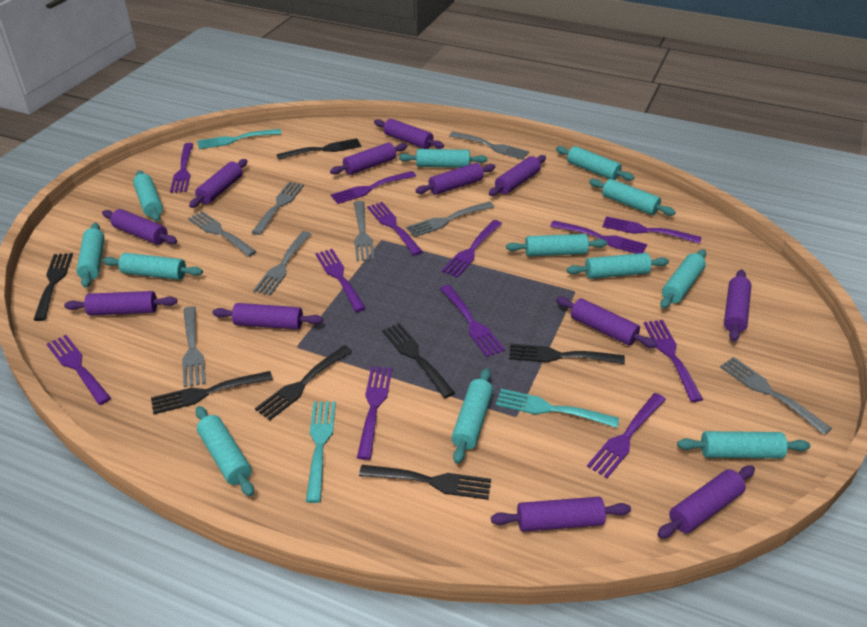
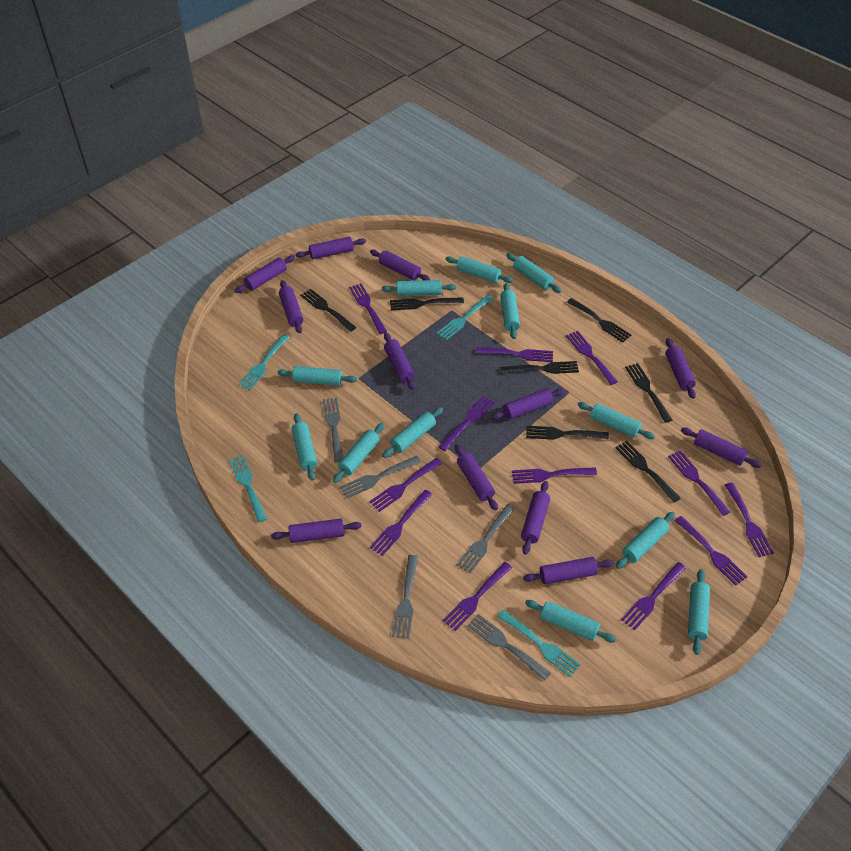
grey fork: 8 -> 5
turquoise fork: 3 -> 4

